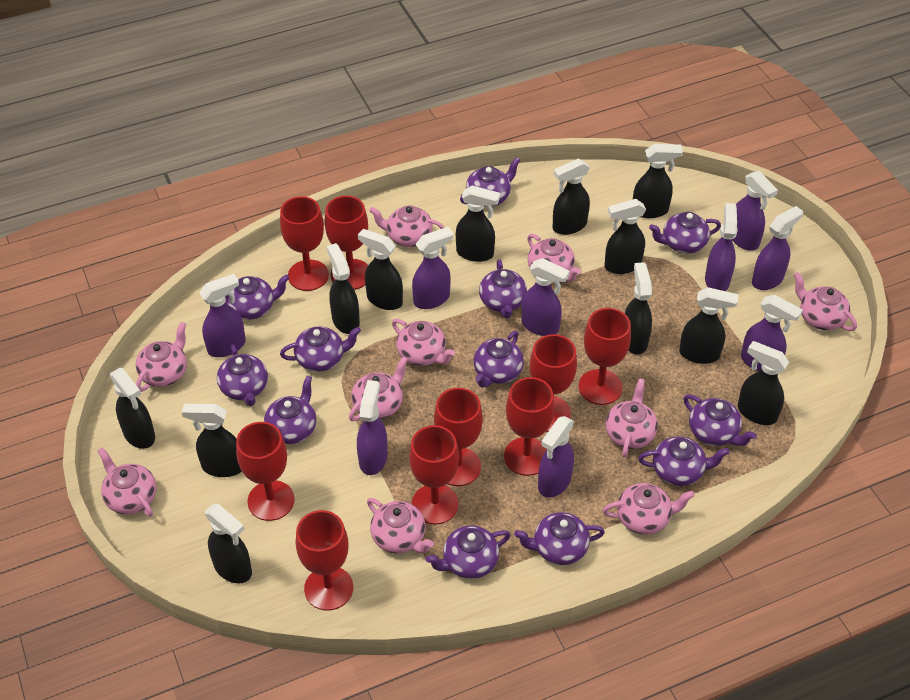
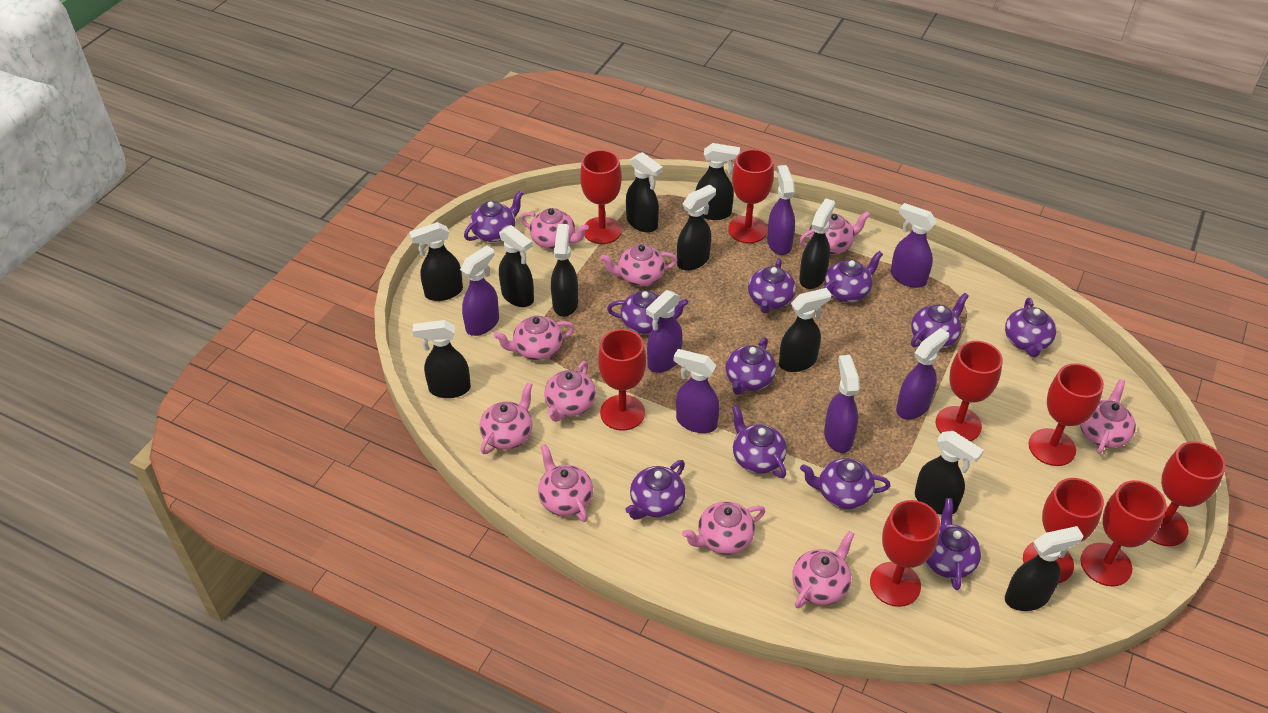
black spray bottle: 12 -> 11
purple spray bottle: 9 -> 7
purple teapot: 12 -> 11

